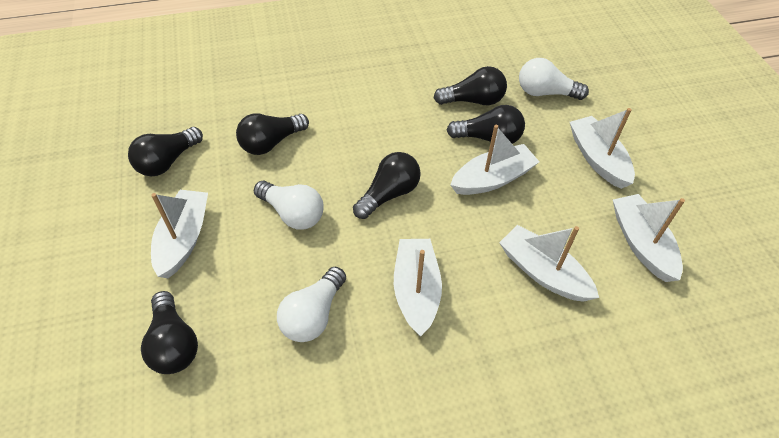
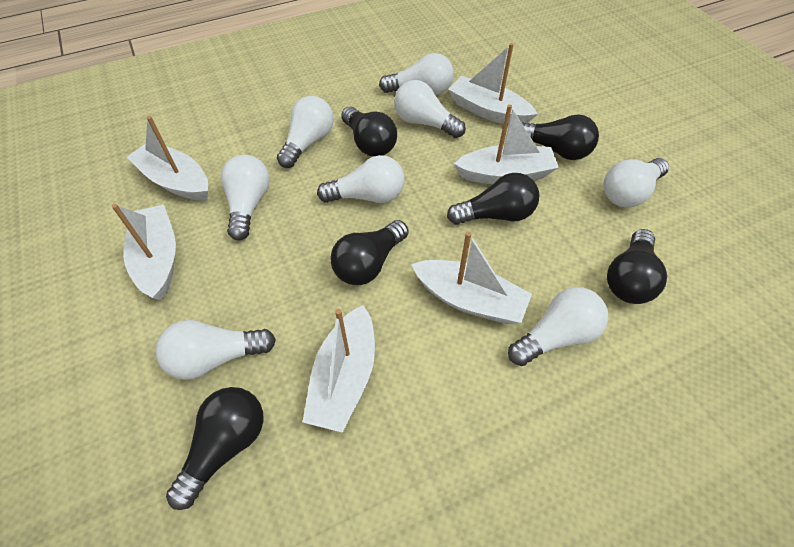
white light bulb: 3 -> 8

